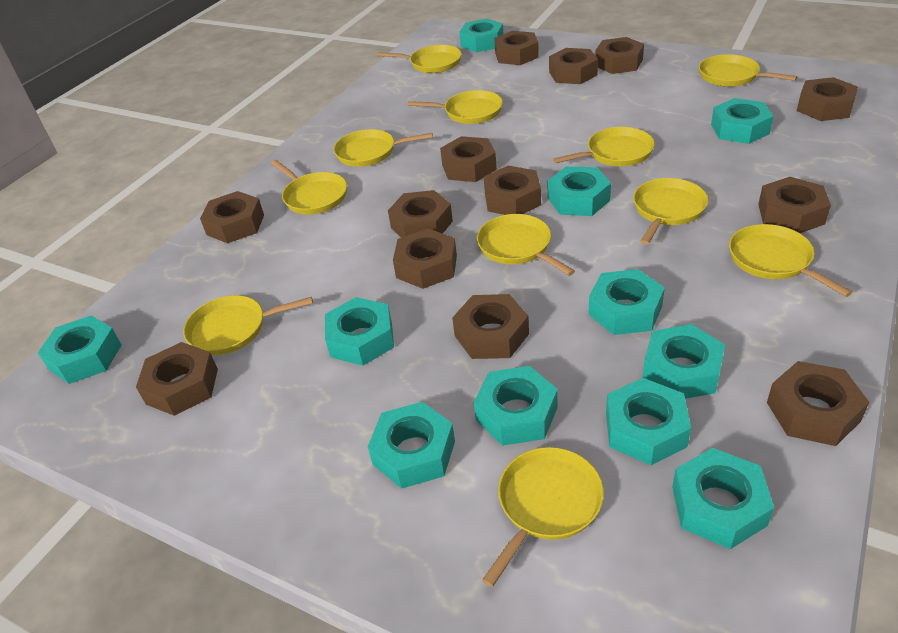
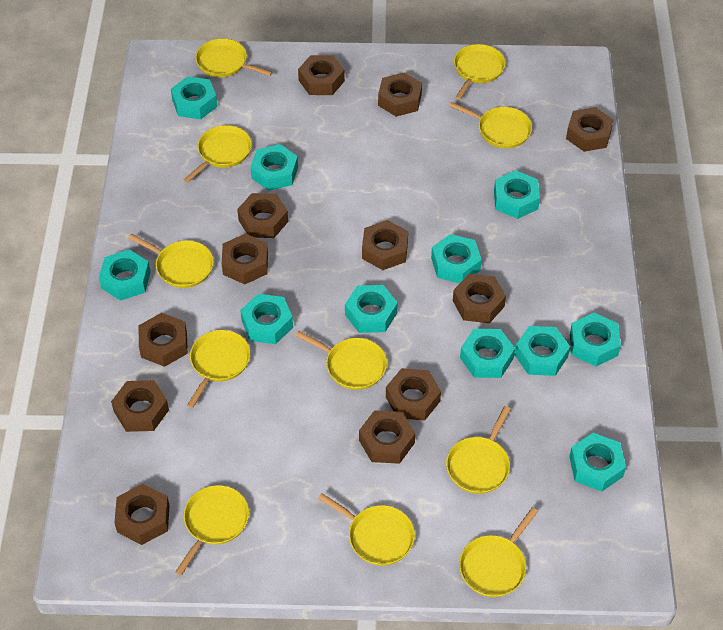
brown nut: 13 -> 12

